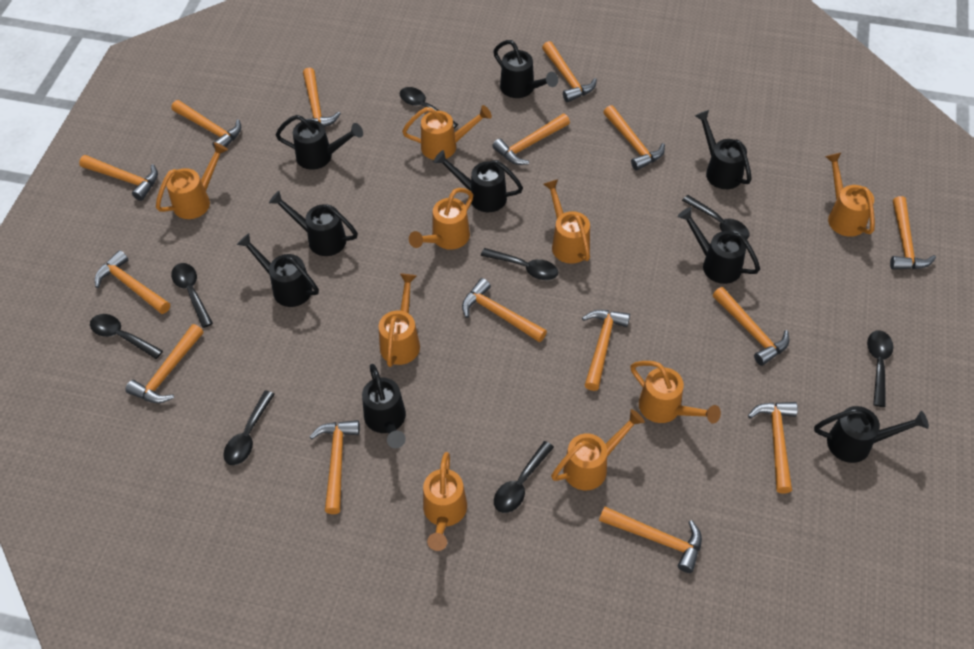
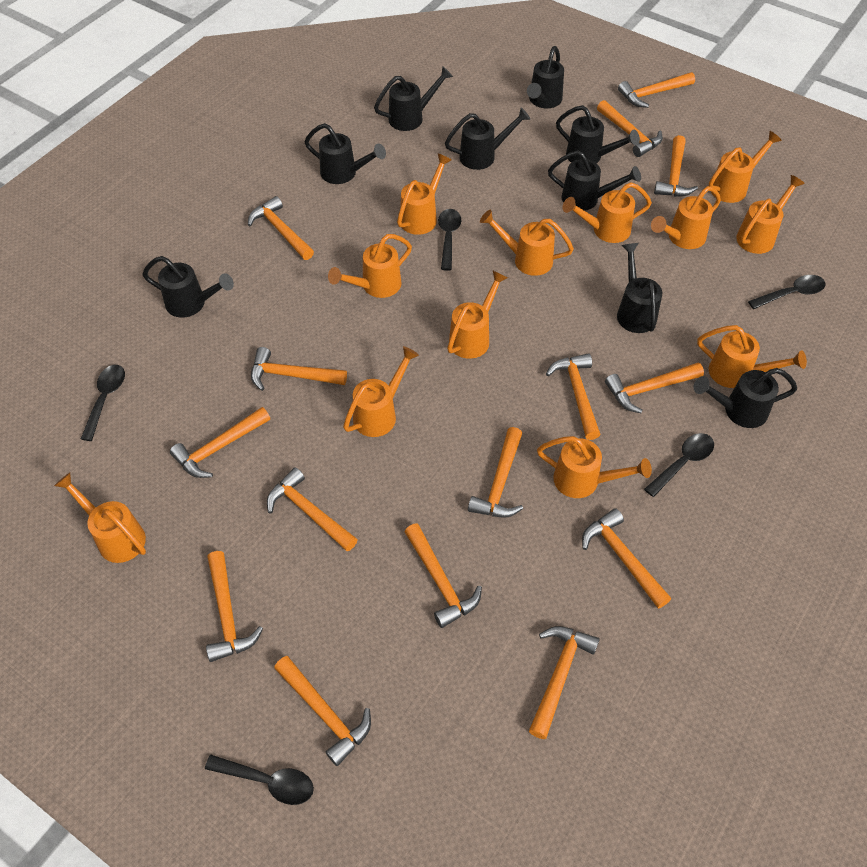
black spoon: 8 -> 5
orange watering can: 9 -> 12

